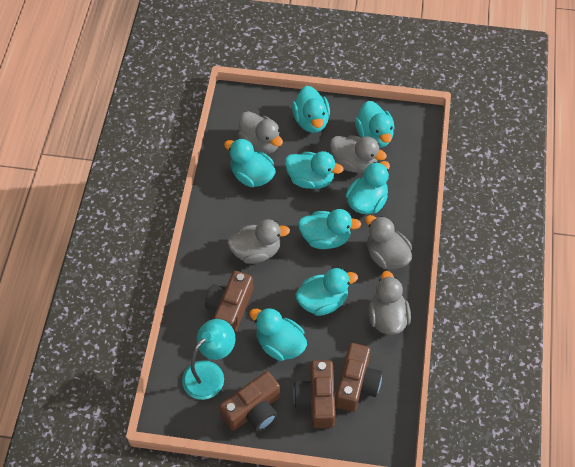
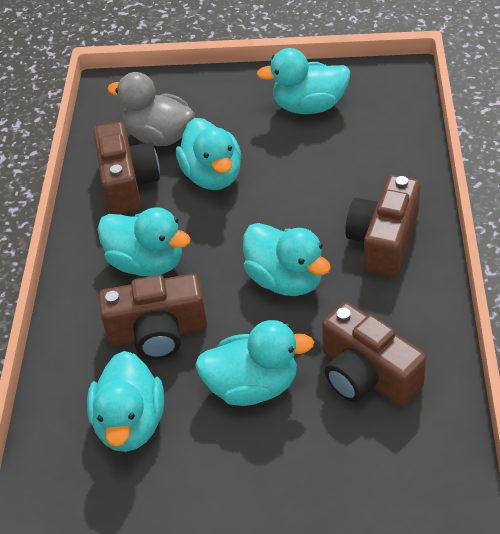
grey duck: 5 -> 1
turquoise duck: 8 -> 6
turquoise lamp: 1 -> 0

